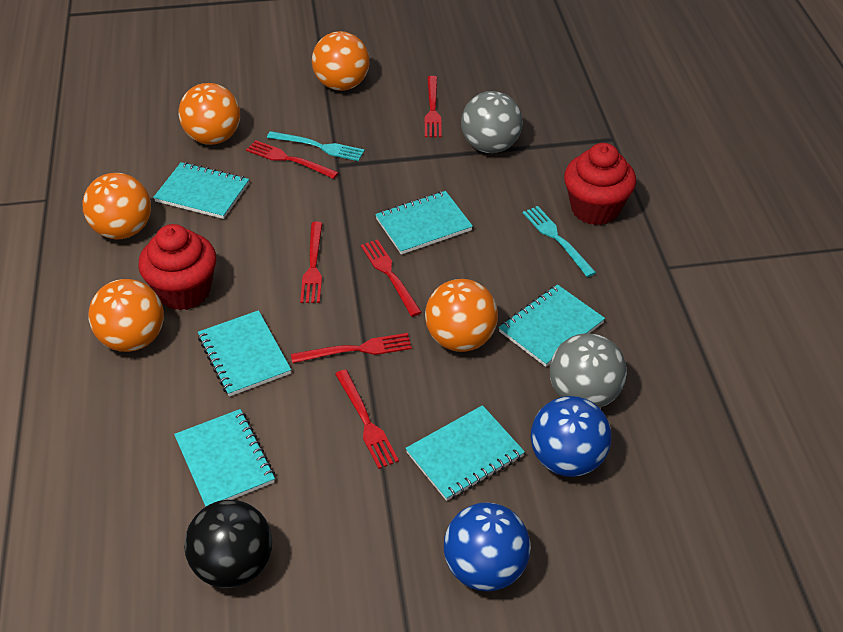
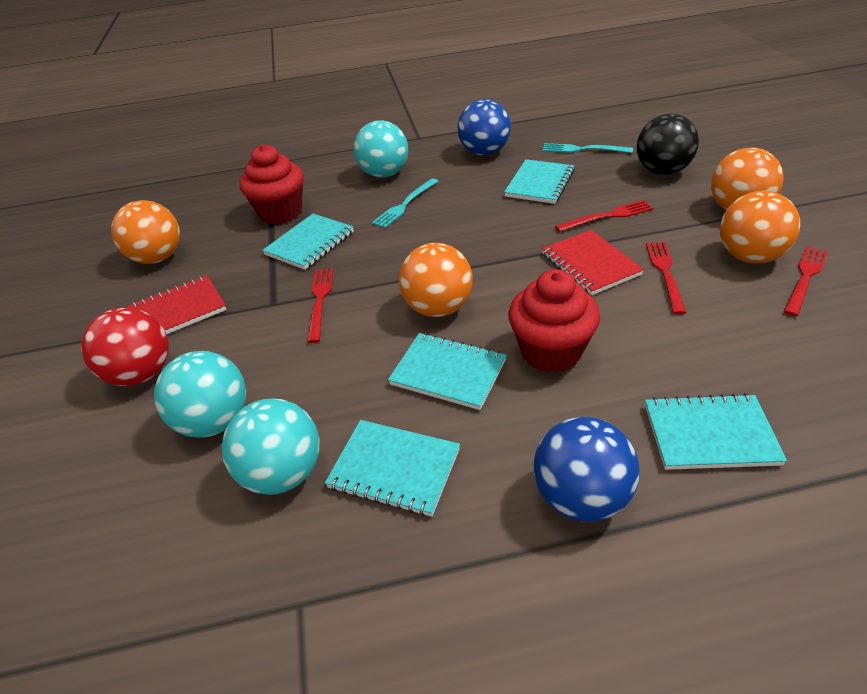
grey ball: 2 -> 0
orange ball: 5 -> 4
red ball: 0 -> 1
red fork: 6 -> 4
red notebook: 0 -> 2
turquoise ball: 0 -> 3
turquoise notebook: 6 -> 5

